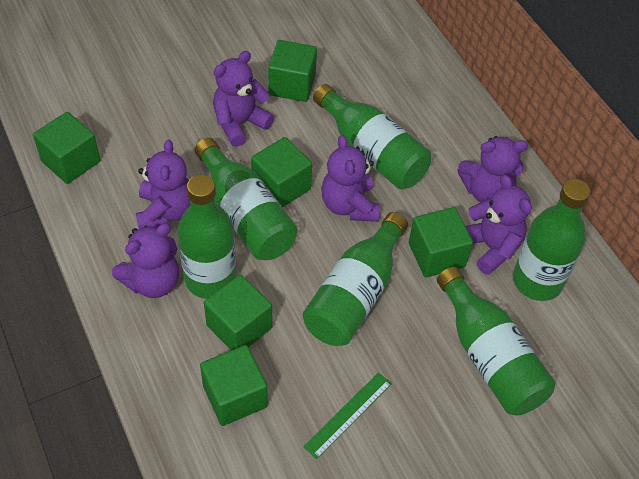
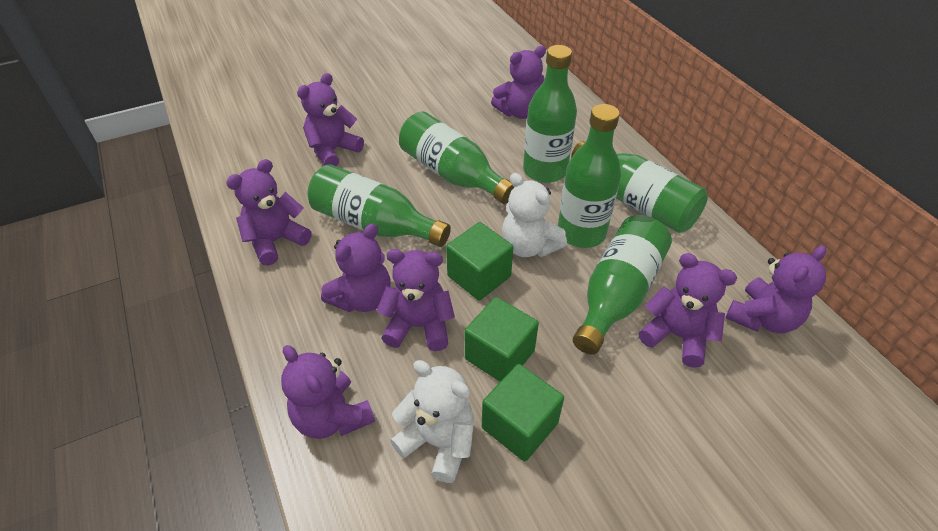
green cube: 6 -> 3
green ruler: 1 -> 0
purple teddy bear: 6 -> 8
white teddy bear: 0 -> 2

